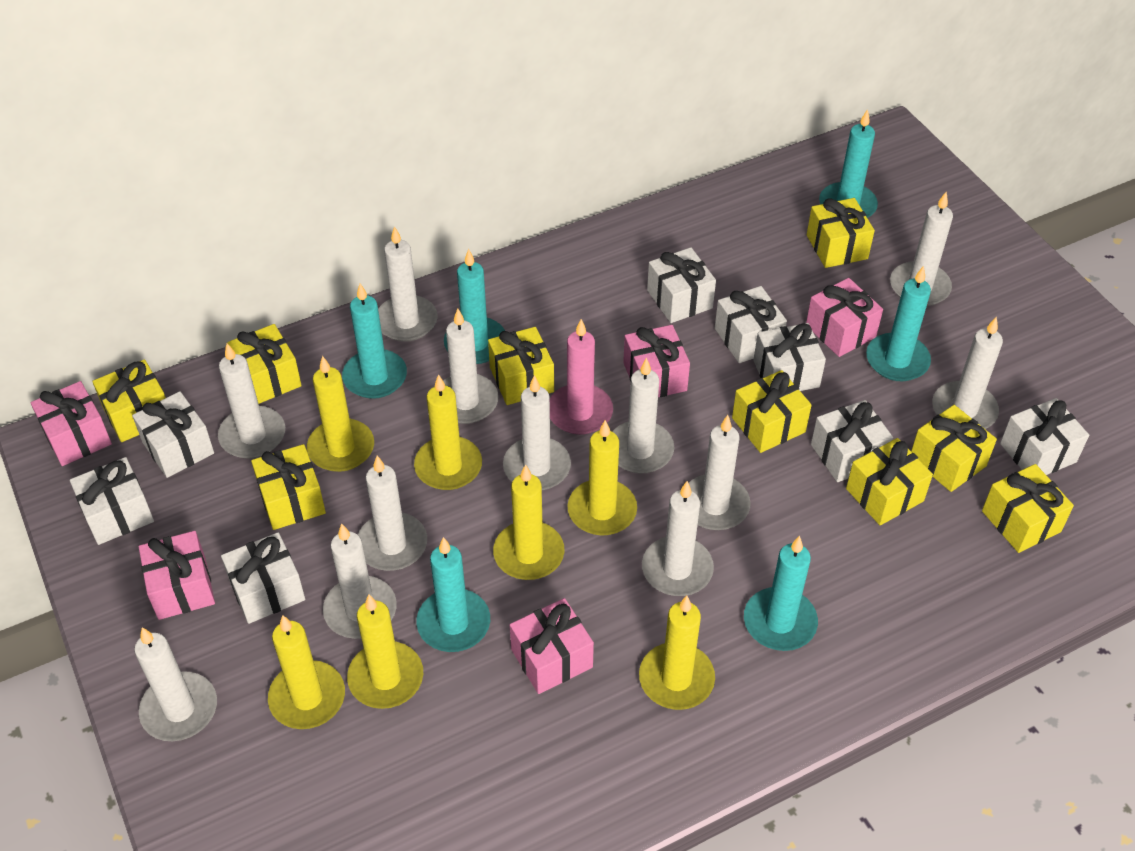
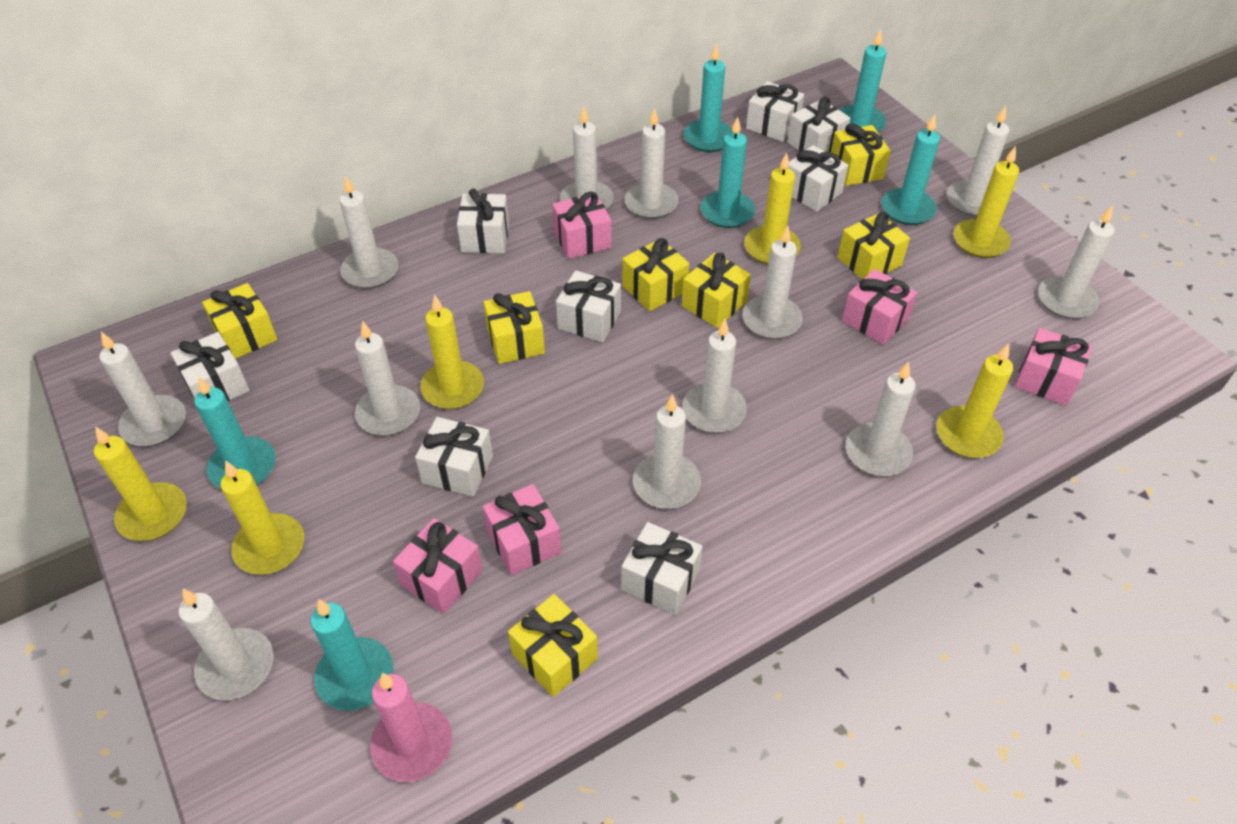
yellow candle: 7 -> 6
yellow gift: 9 -> 7

